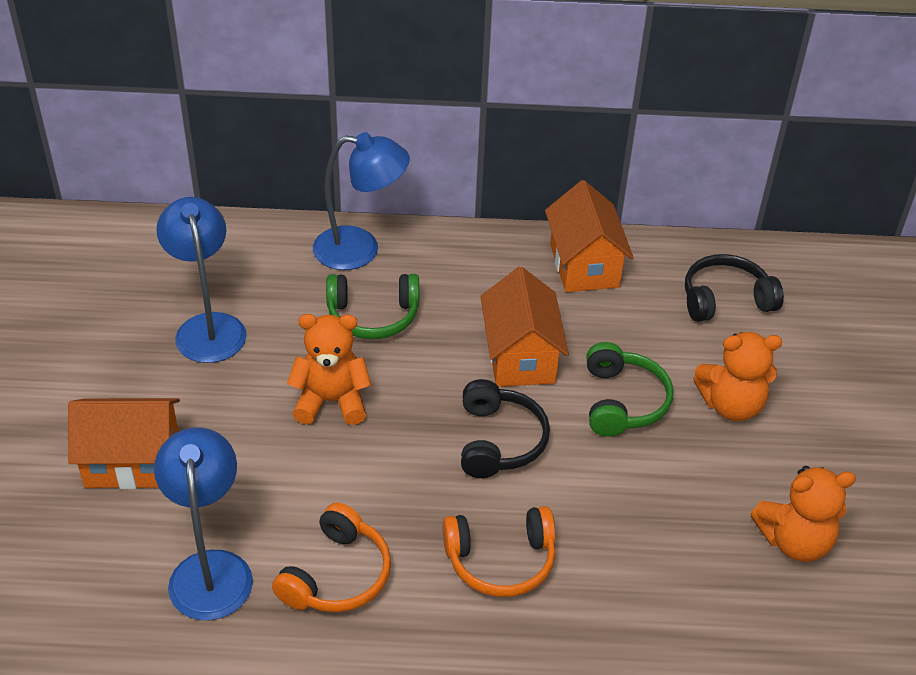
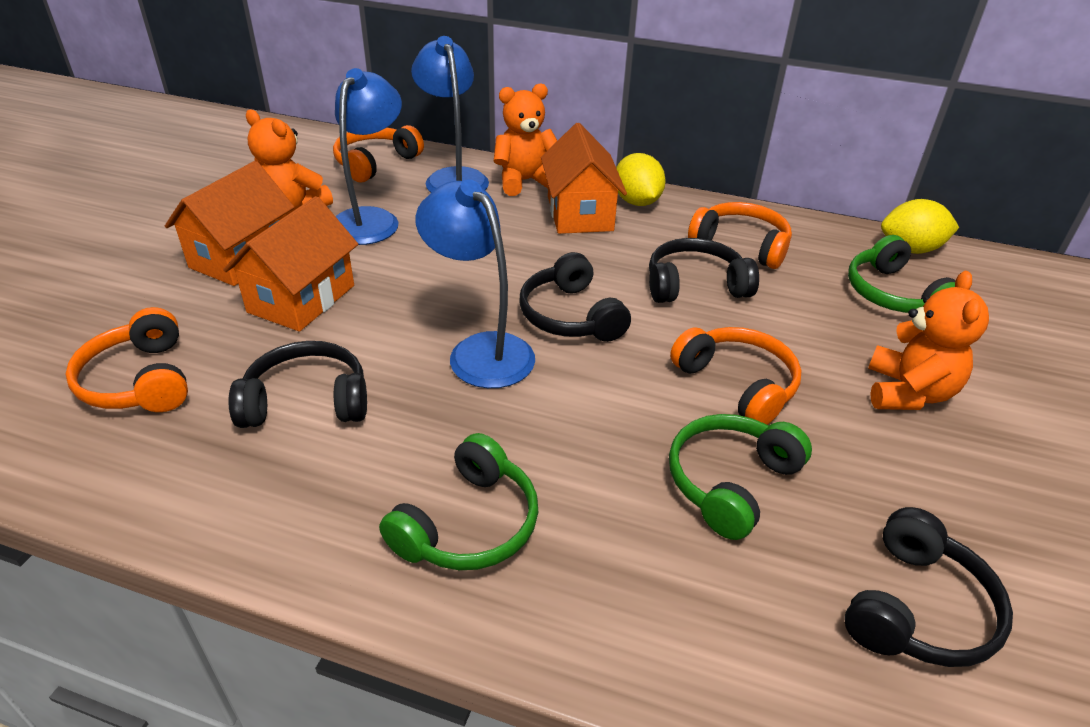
black headphones: 2 -> 4
green headphones: 2 -> 3
orange headphones: 2 -> 4
yellow lemon: 0 -> 2

